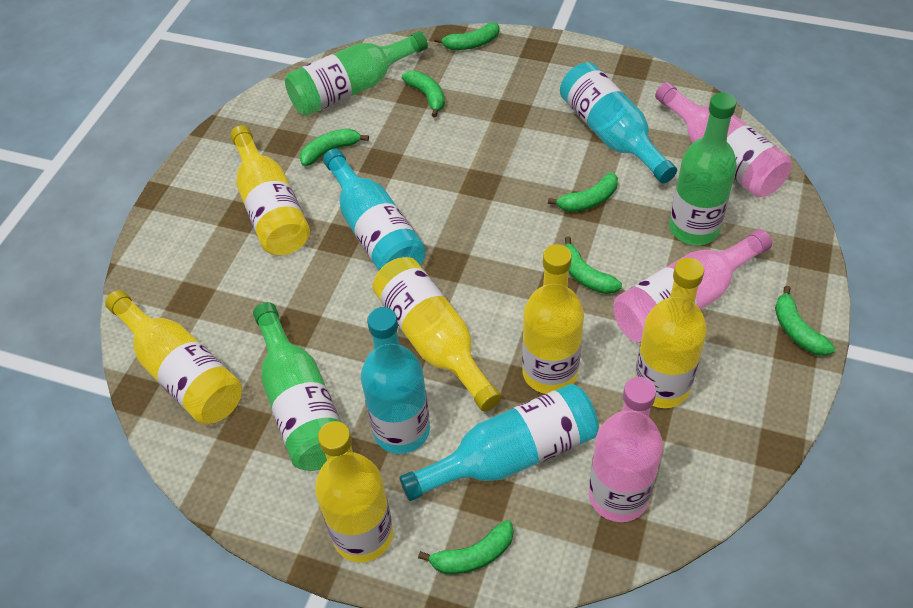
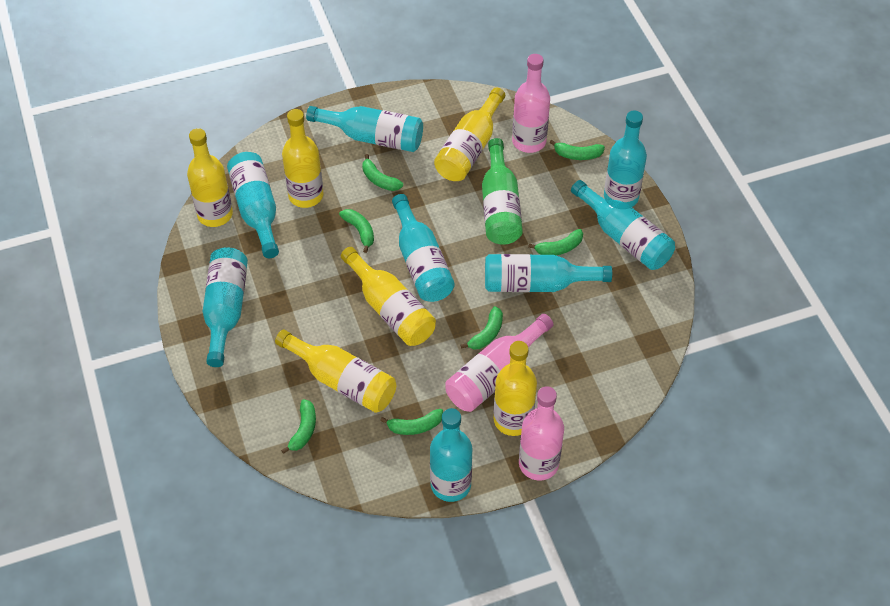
green bottle: 3 -> 1
turquoise bottle: 4 -> 8

